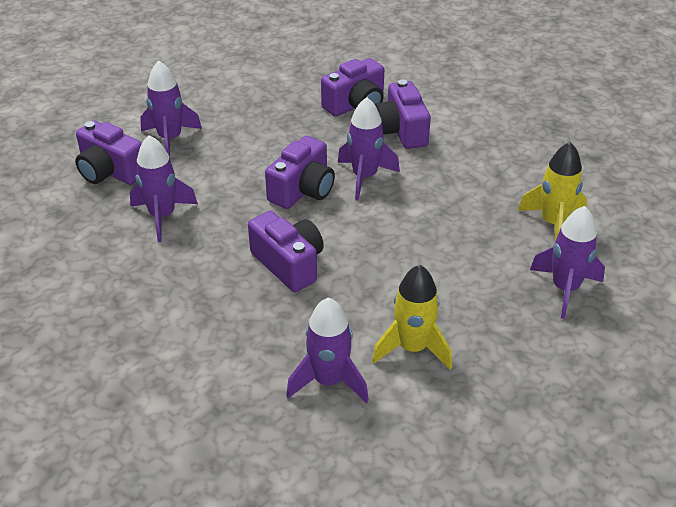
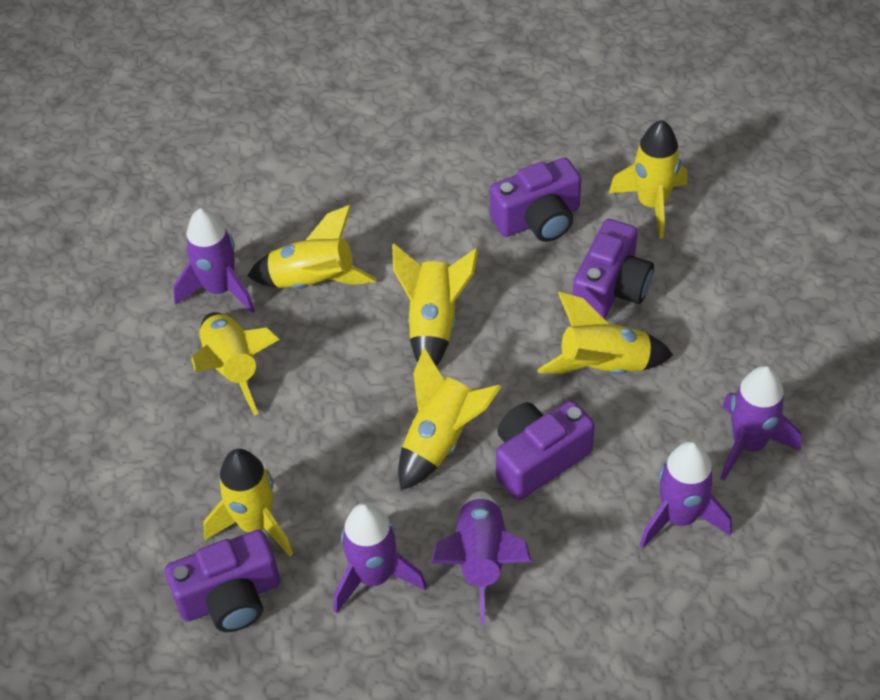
purple camera: 5 -> 4
yellow rocket: 2 -> 7

